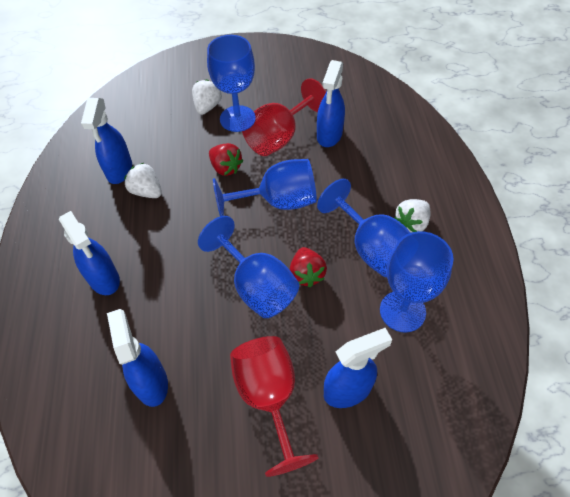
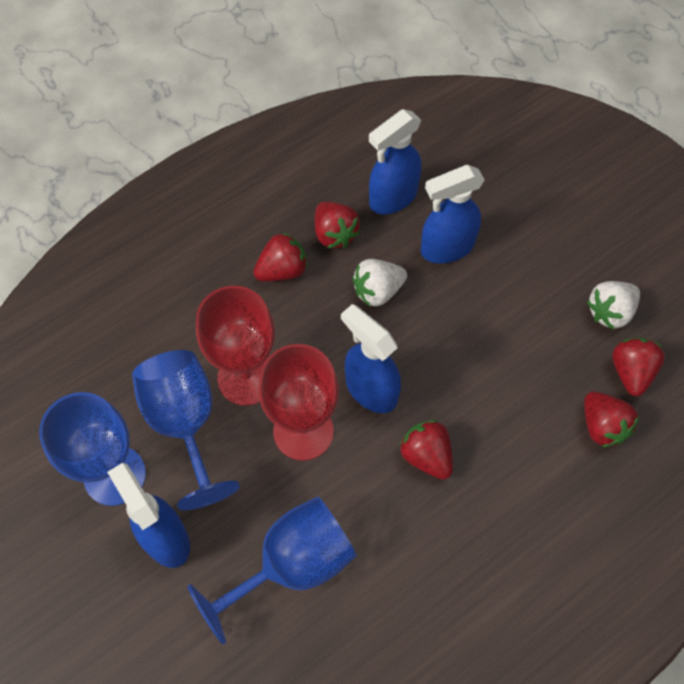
blue goblet: 5 -> 3
blue spray bottle: 5 -> 4
red strawberry: 2 -> 5
white strawberry: 3 -> 2

